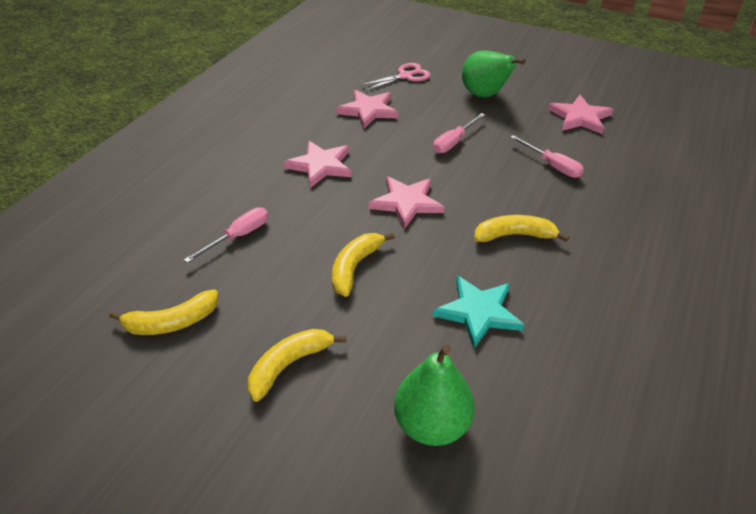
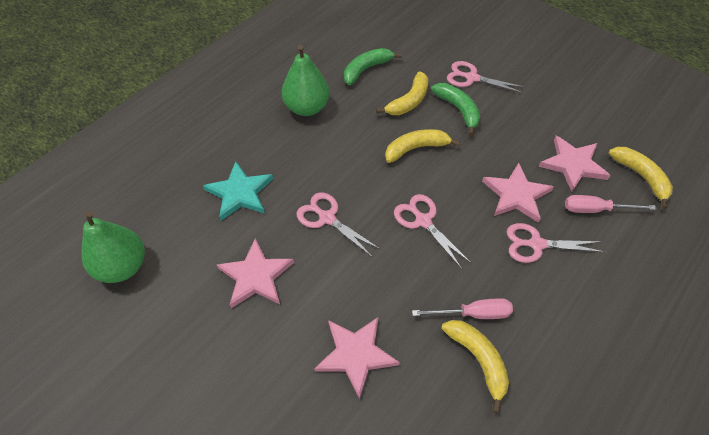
green banana: 0 -> 2
pink scissors: 1 -> 4
pink screwdriver: 3 -> 2

